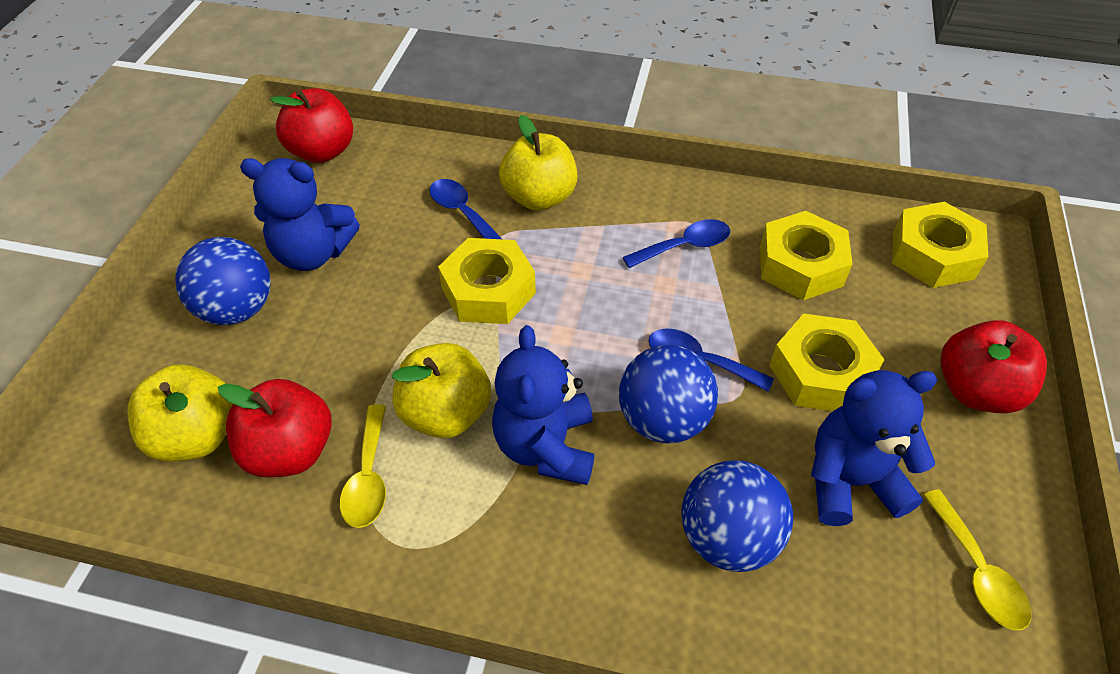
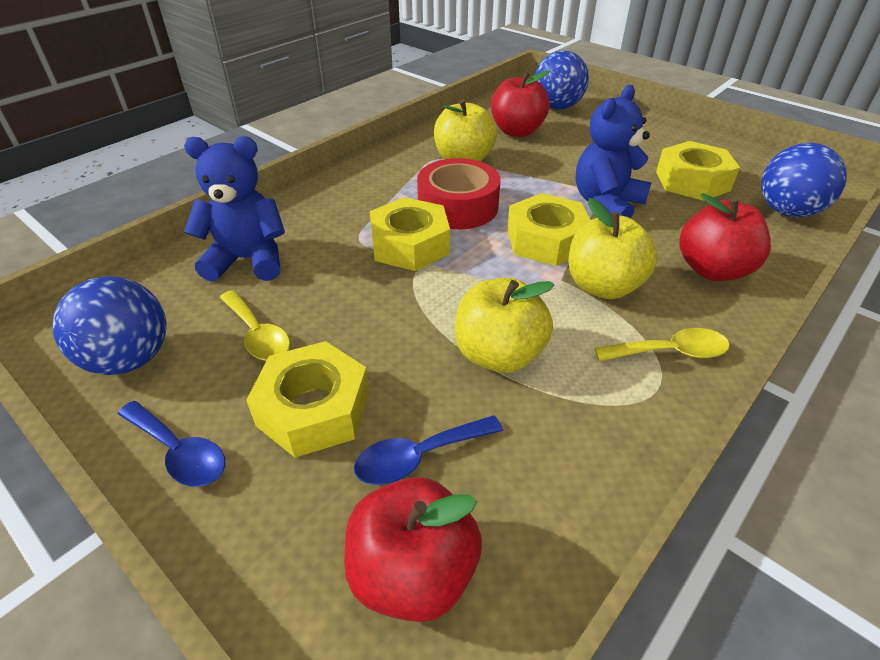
blue spoon: 3 -> 2
blue teddy bear: 3 -> 2
red tape: 0 -> 1

